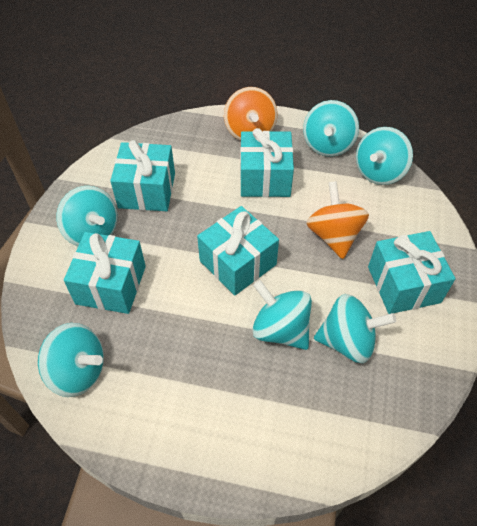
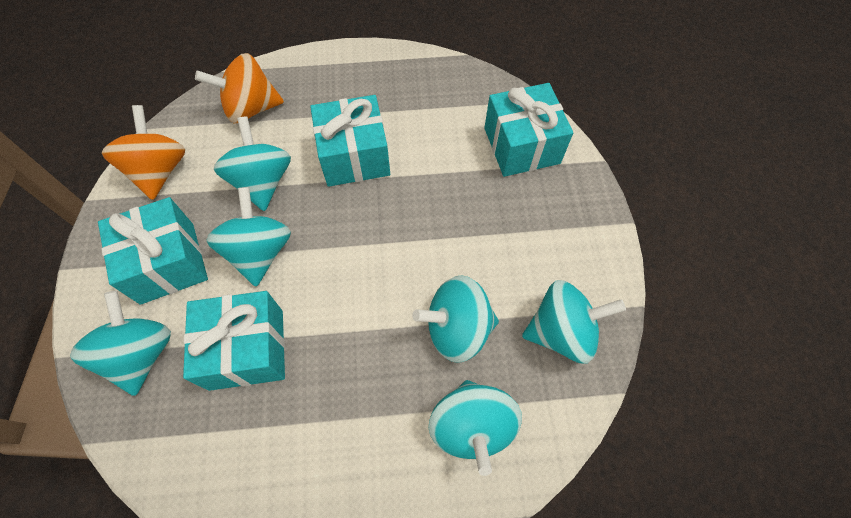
turquoise gift: 5 -> 4

